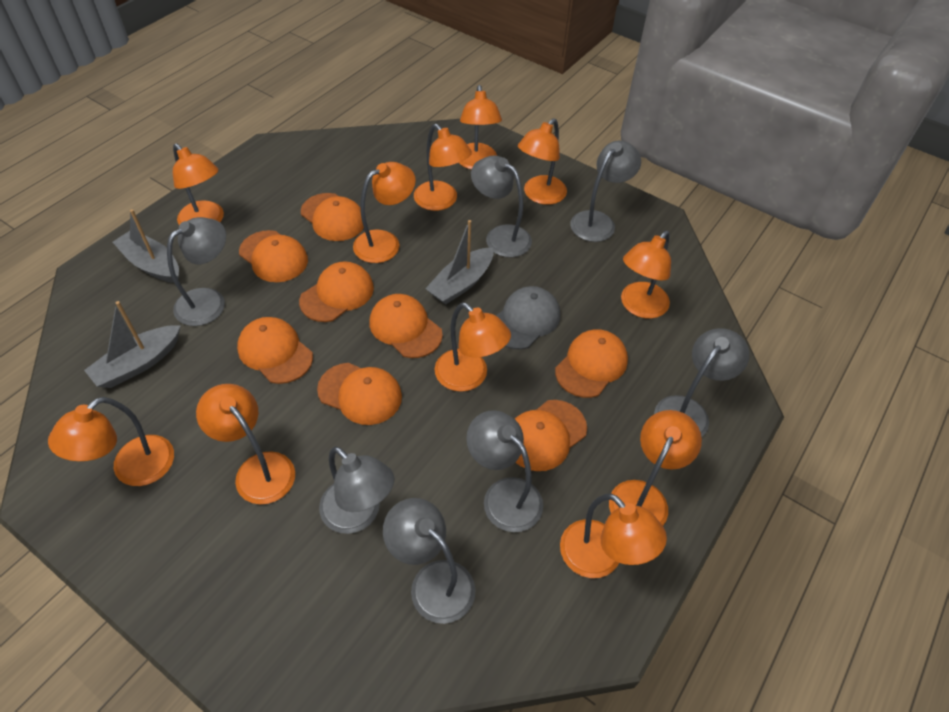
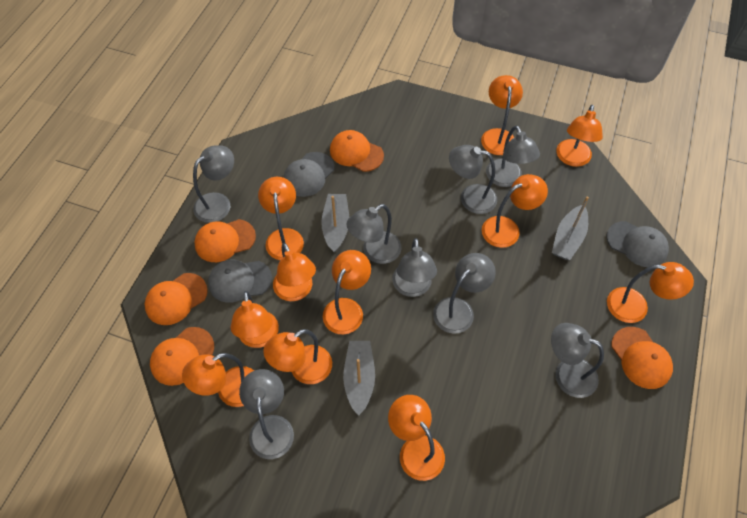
grey cap: 1 -> 3
grey lamp: 7 -> 8
orange cap: 8 -> 5

